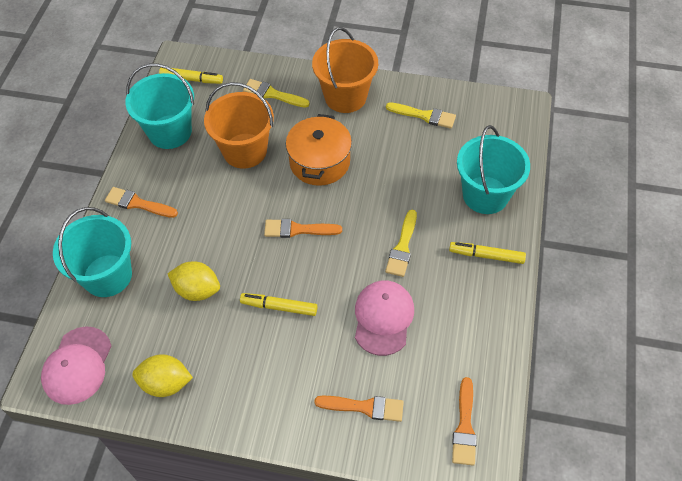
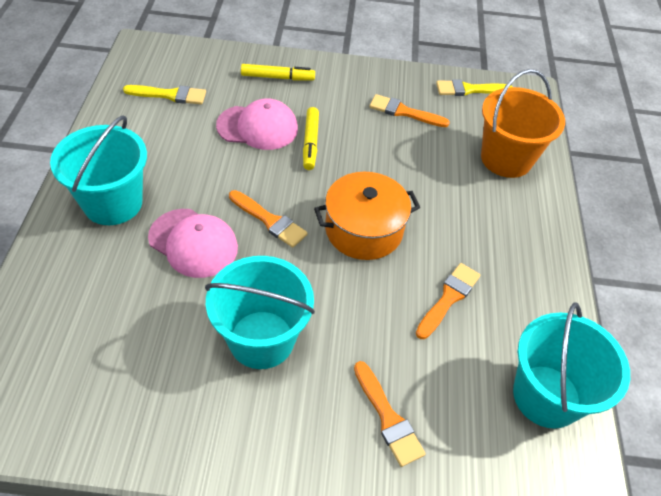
orange bucket: 2 -> 1
yellow brush: 3 -> 2
yellow lemon: 2 -> 0
yellow marker: 3 -> 2

